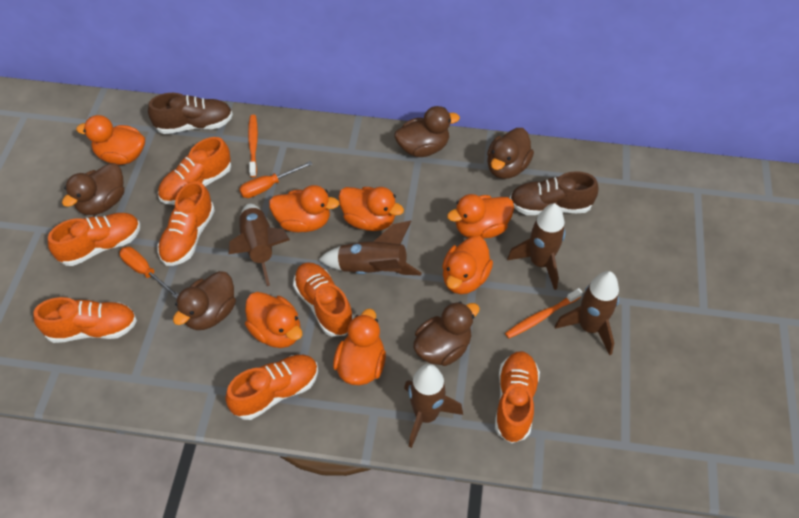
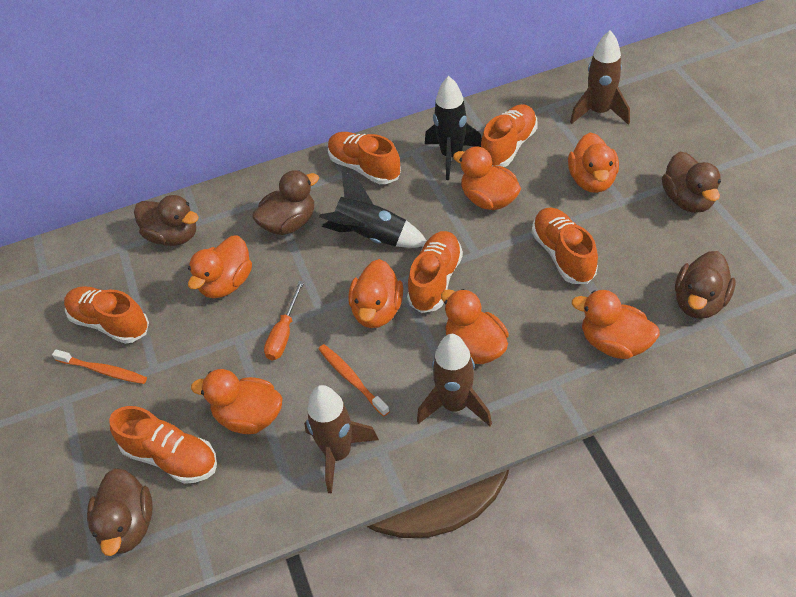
black rocket: 0 -> 2
brown rocket: 5 -> 3
brown shoe: 2 -> 0
orange screwdriver: 2 -> 1
orange shoe: 7 -> 6

